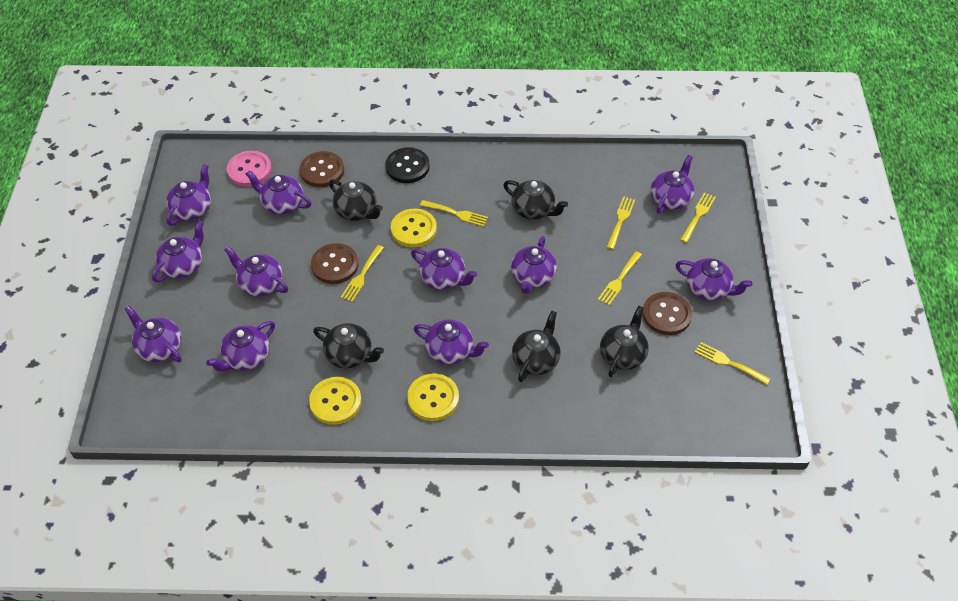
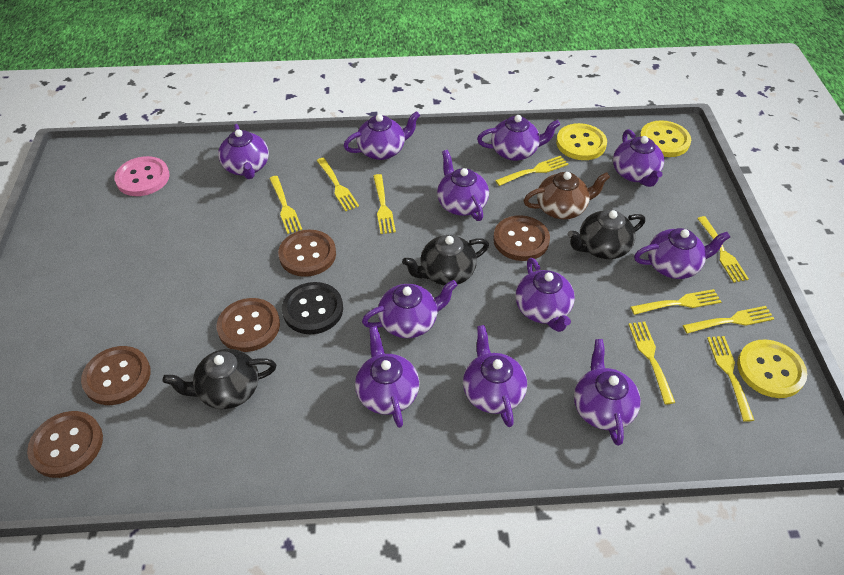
black teapot: 5 -> 3
brown button: 3 -> 5
brown teapot: 0 -> 1
yellow fork: 6 -> 9

